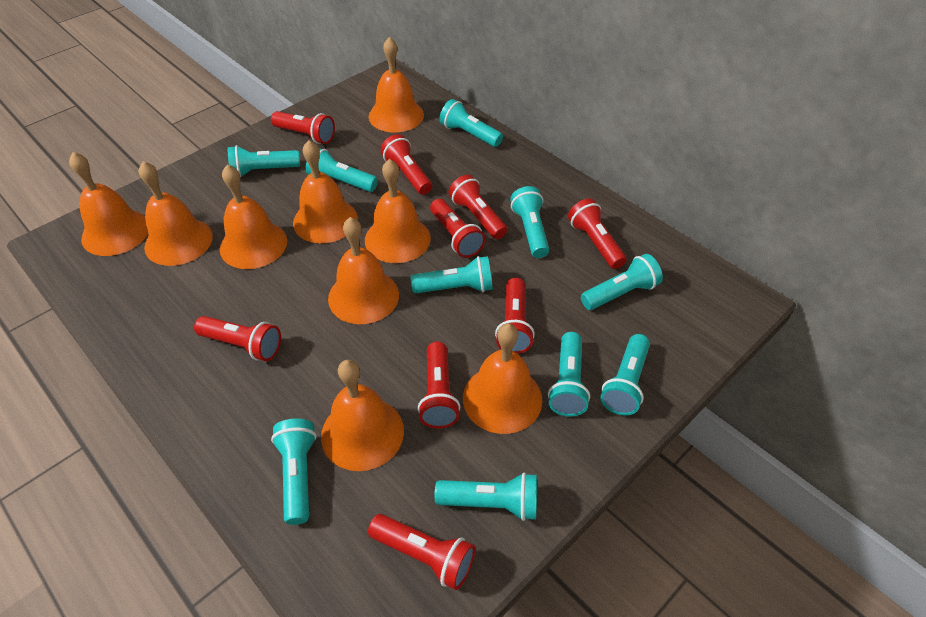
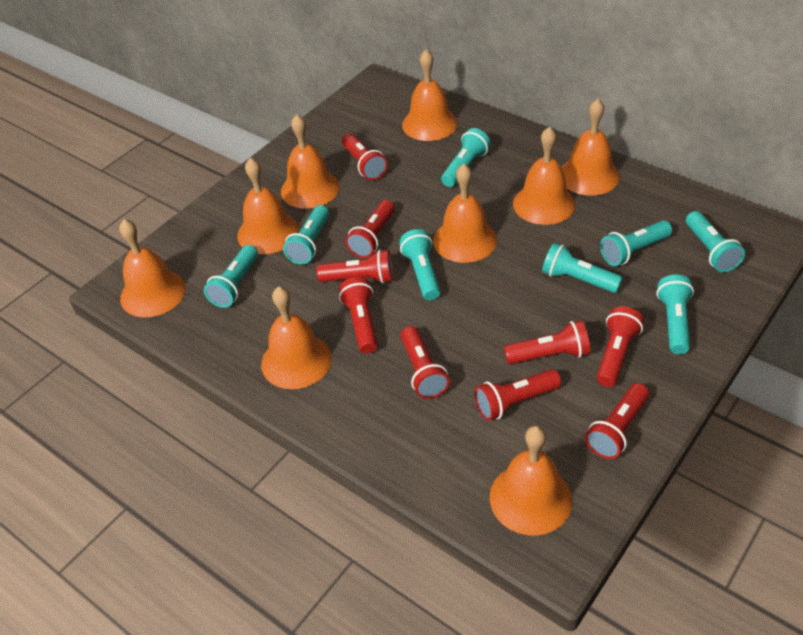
turquoise flashlight: 10 -> 8

